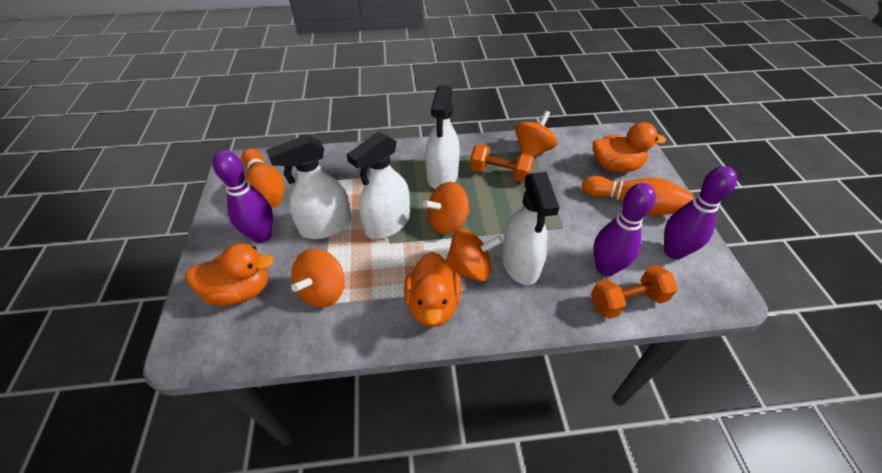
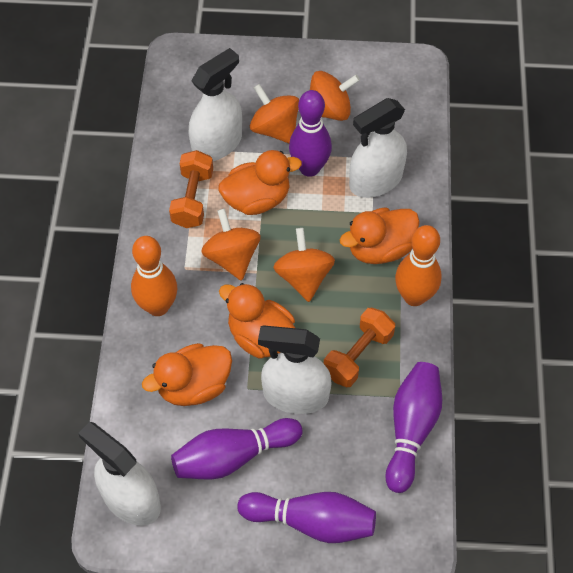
orange duck: 3 -> 4
purple bowling pin: 3 -> 4

